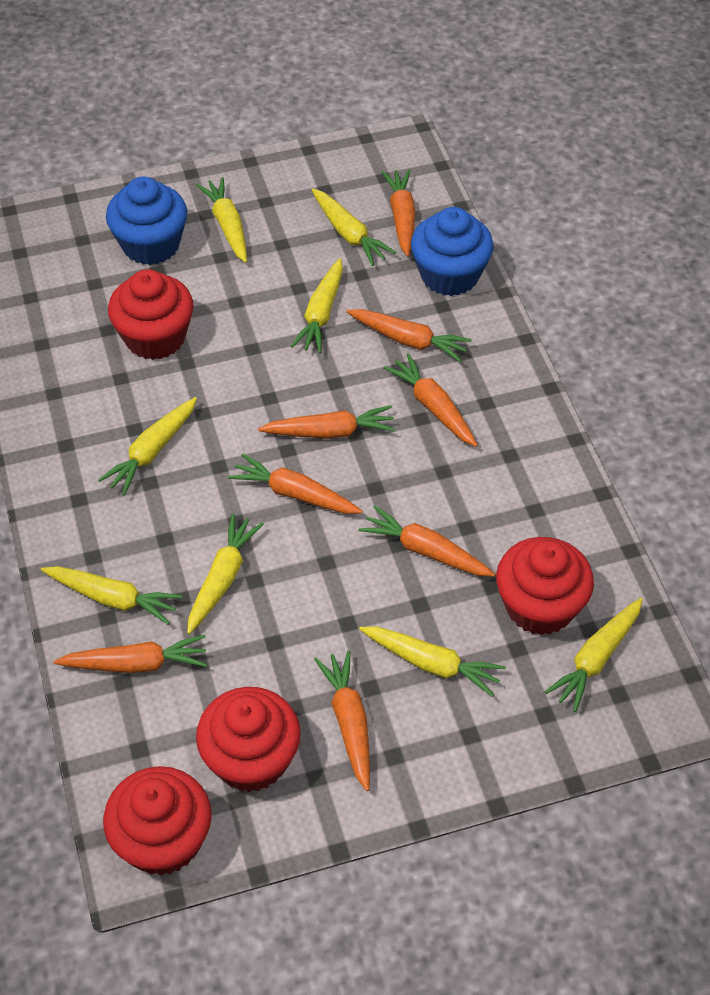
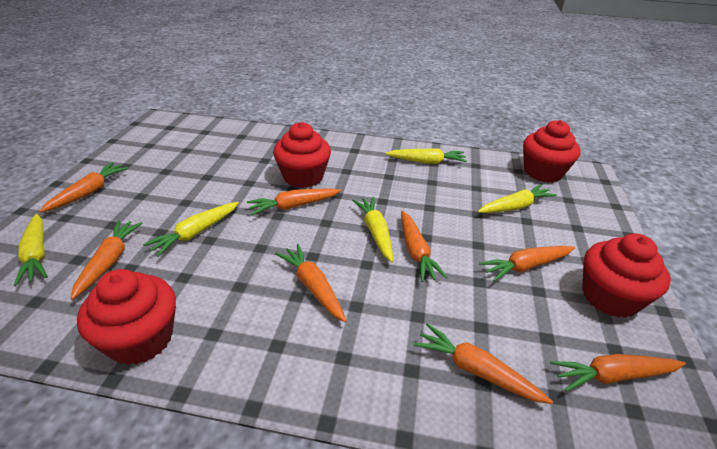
blue cupcake: 2 -> 0
yellow carrot: 8 -> 5

